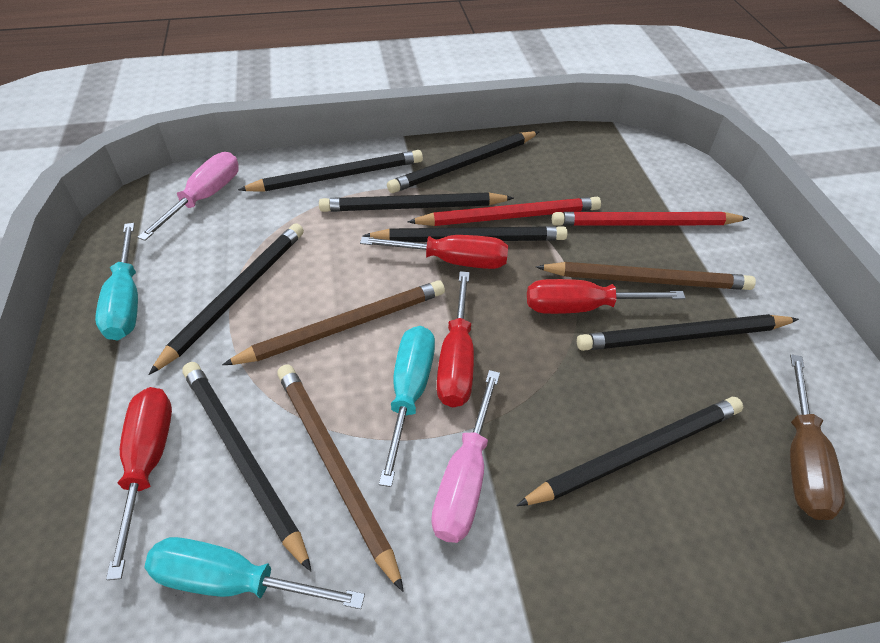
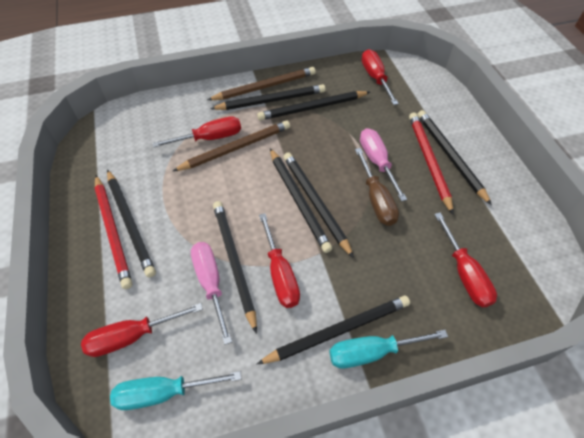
brown pencil: 3 -> 2
red screwdriver: 4 -> 5
turquoise screwdriver: 3 -> 2

